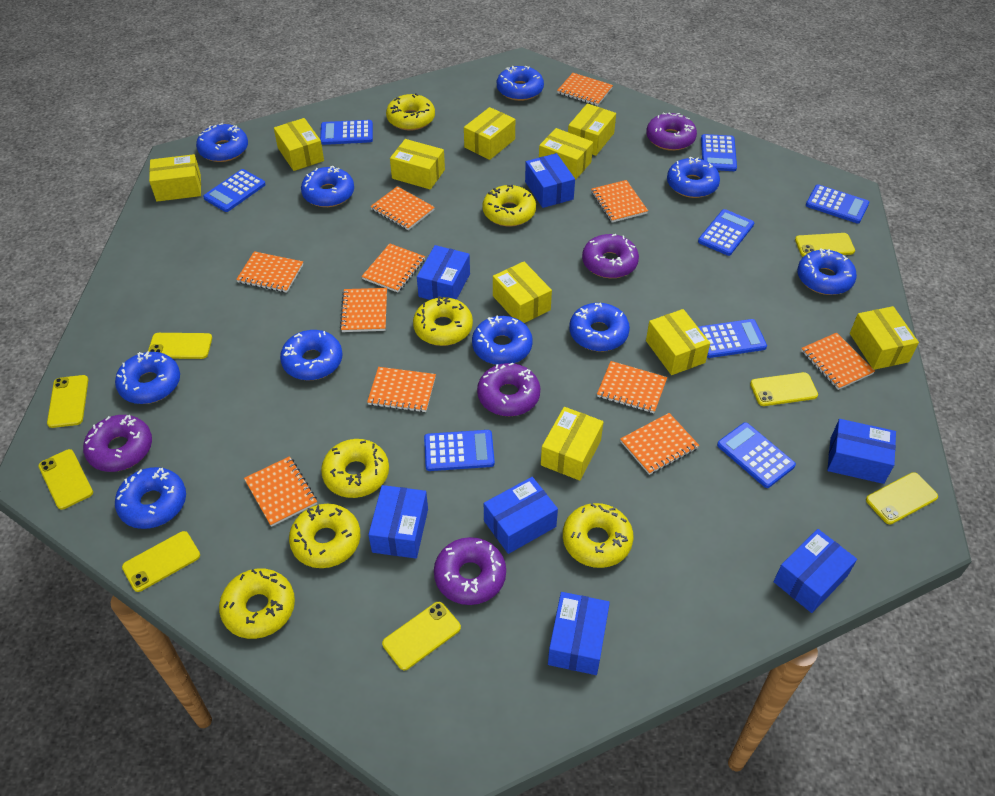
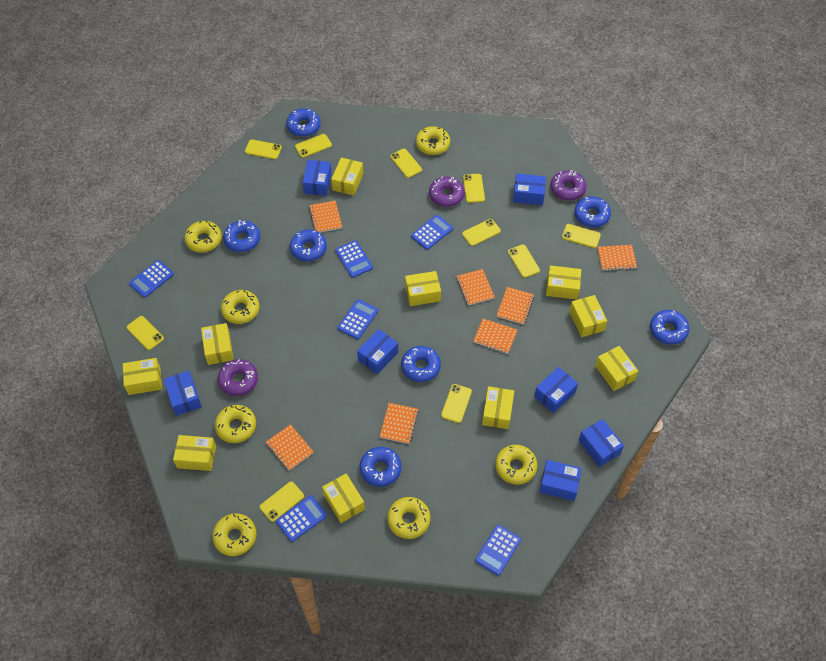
blue calculator: 8 -> 6
blue donut: 10 -> 7
orange notebook: 11 -> 7
purple donut: 5 -> 3
yellow phone: 8 -> 10

